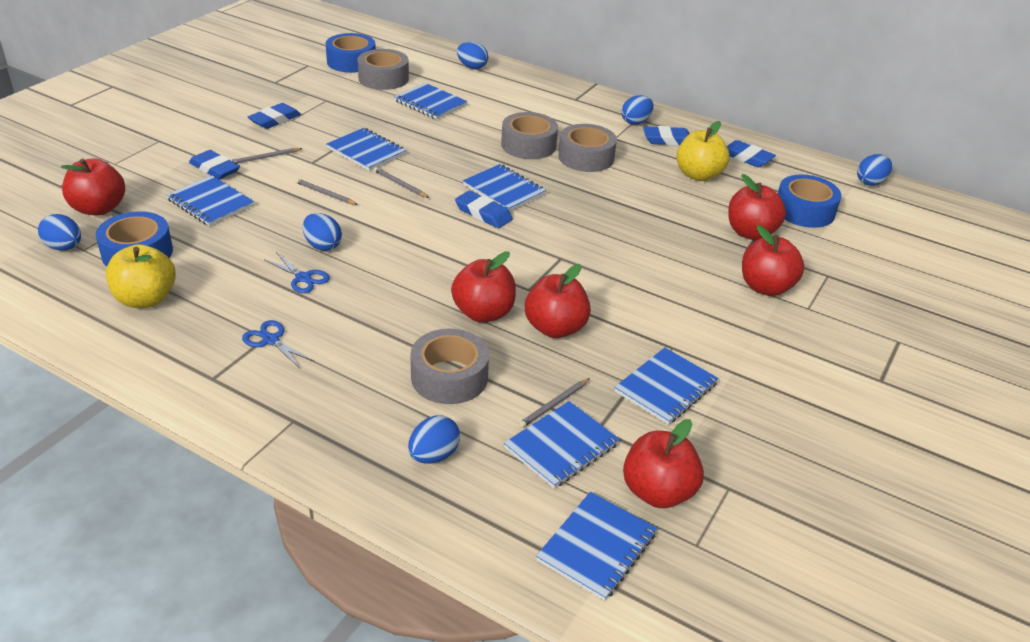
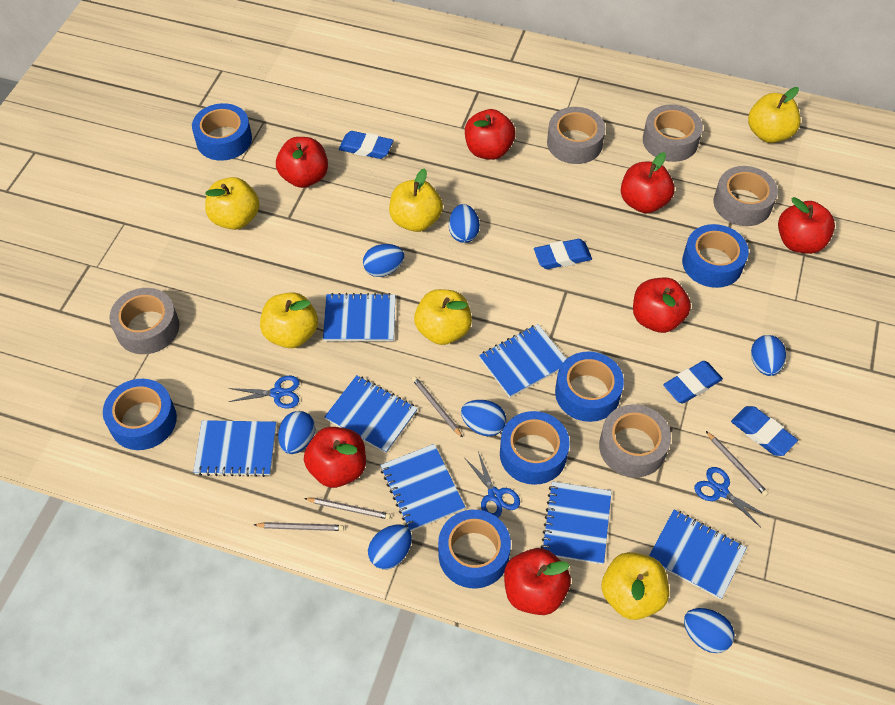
blue egg: 6 -> 7
blue eraser: 5 -> 4
blue scissors: 2 -> 3
blue tape: 3 -> 6
grey tape: 4 -> 5
red apple: 6 -> 7
yellow apple: 2 -> 6

